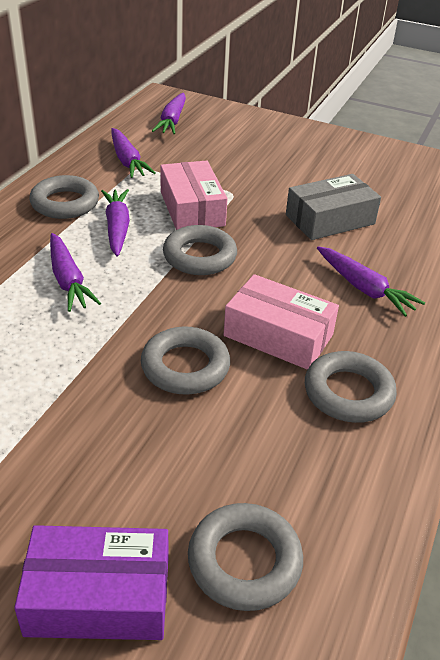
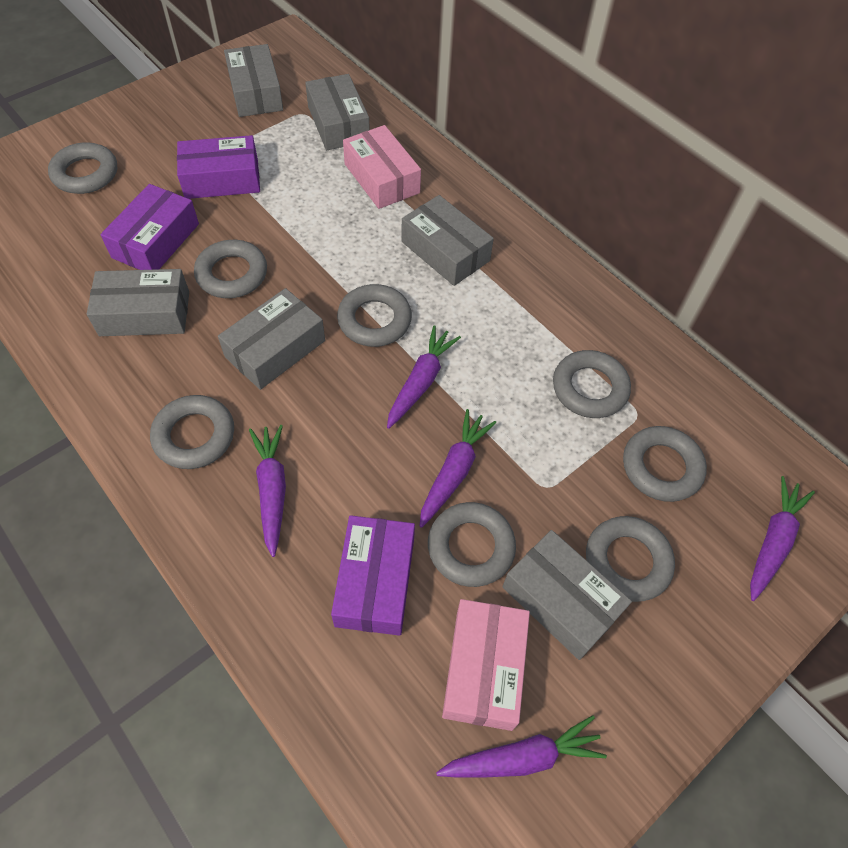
grey box: 1 -> 6
grey ring: 5 -> 8
purple box: 1 -> 3

